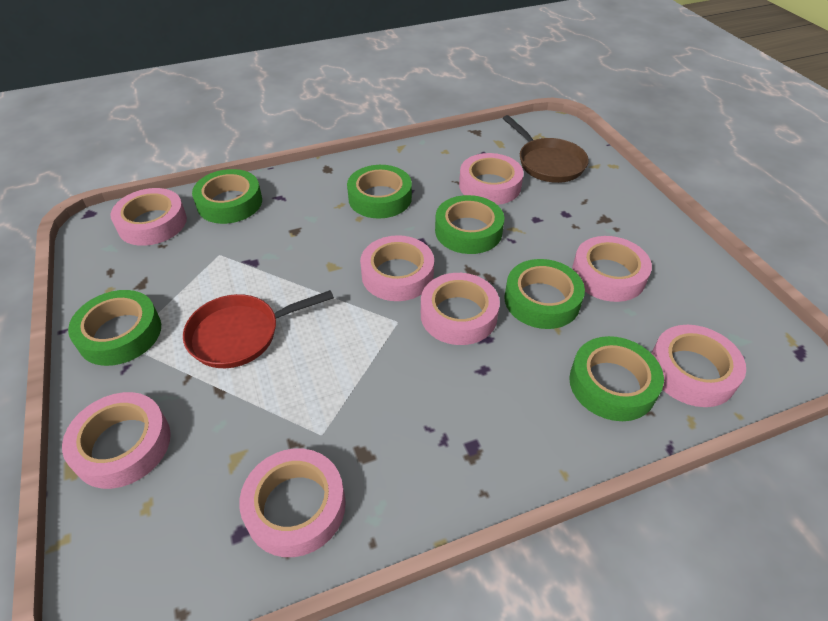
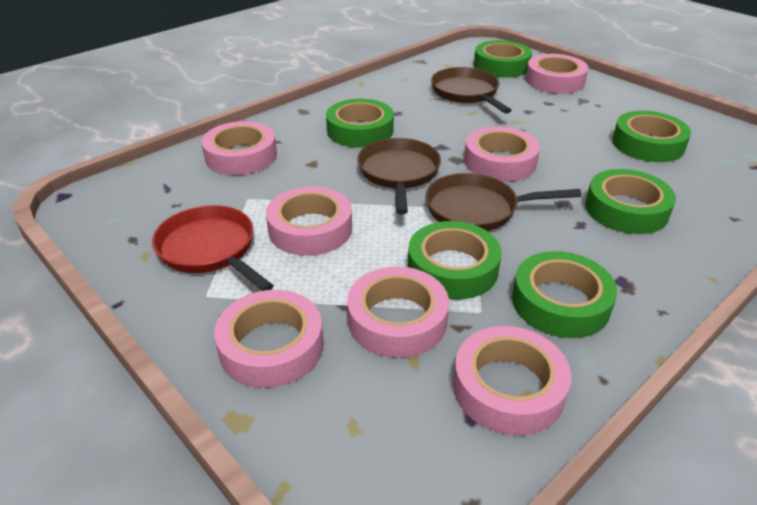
brown pan: 1 -> 3
pink tape: 8 -> 7

